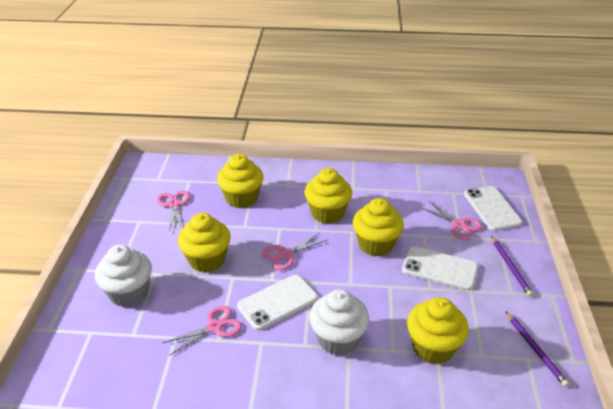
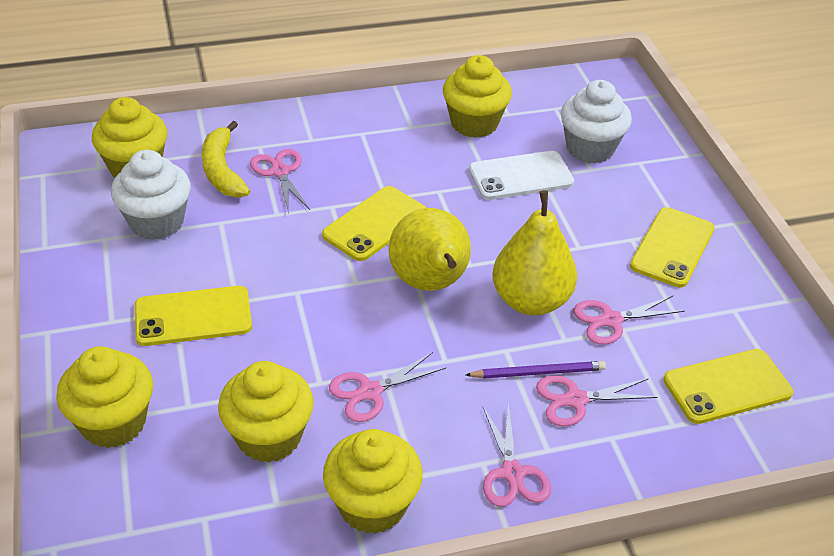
pink scissors: 4 -> 5
purple pencil: 2 -> 1
white phone: 3 -> 1
yellow banana: 0 -> 1
yellow pear: 0 -> 2
yellow phone: 0 -> 4

